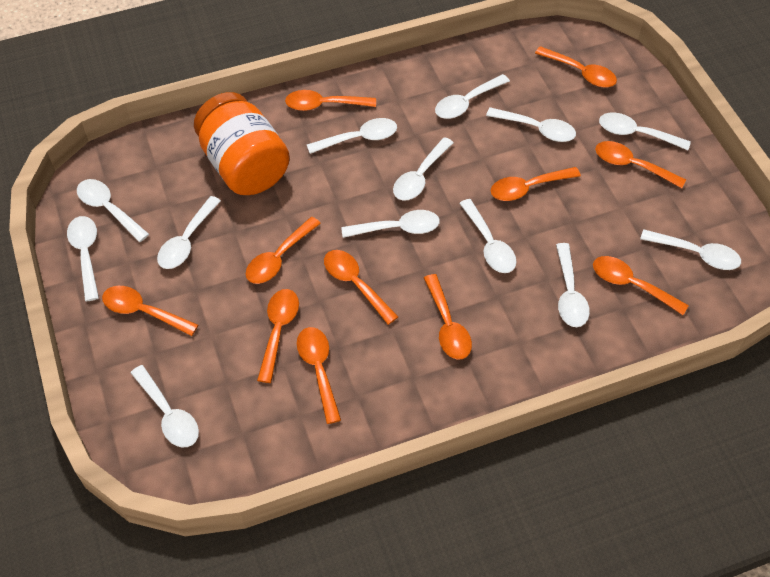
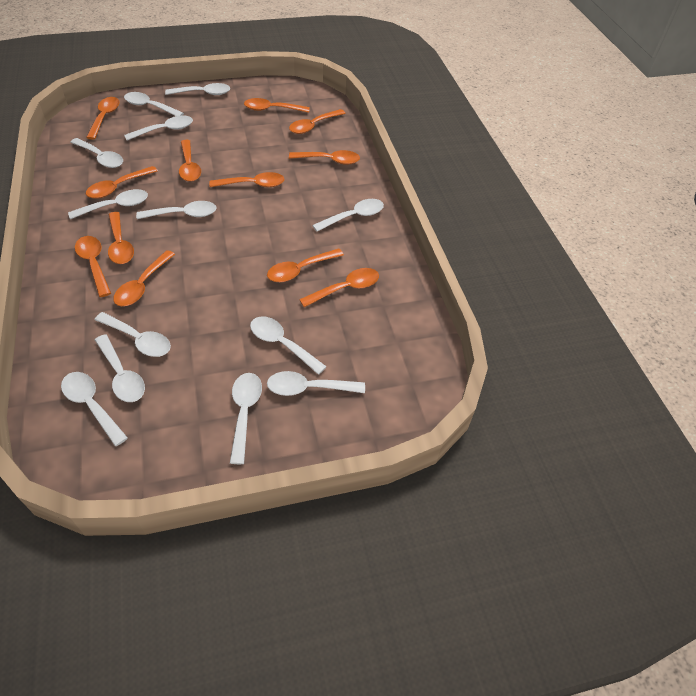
orange jar: 1 -> 0
orange spoon: 11 -> 12

